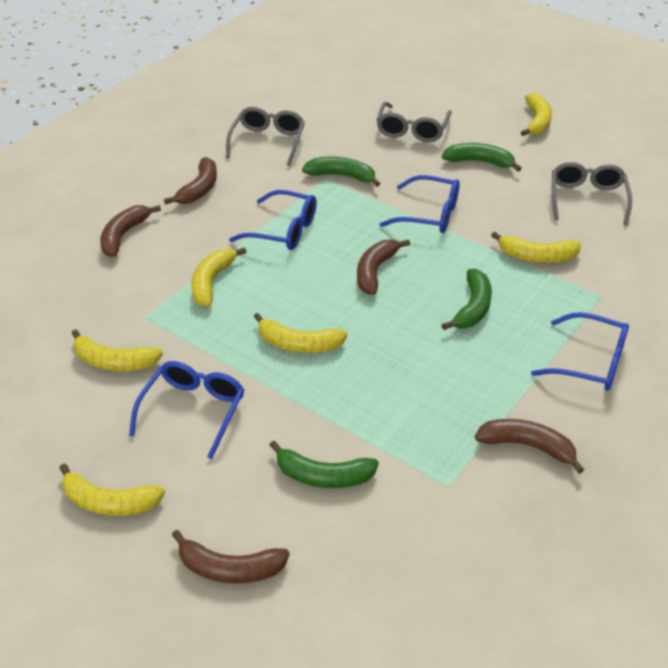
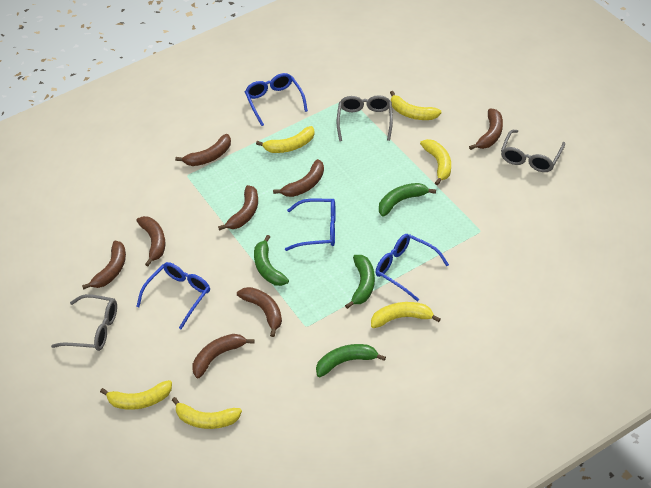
brown banana: 5 -> 8

